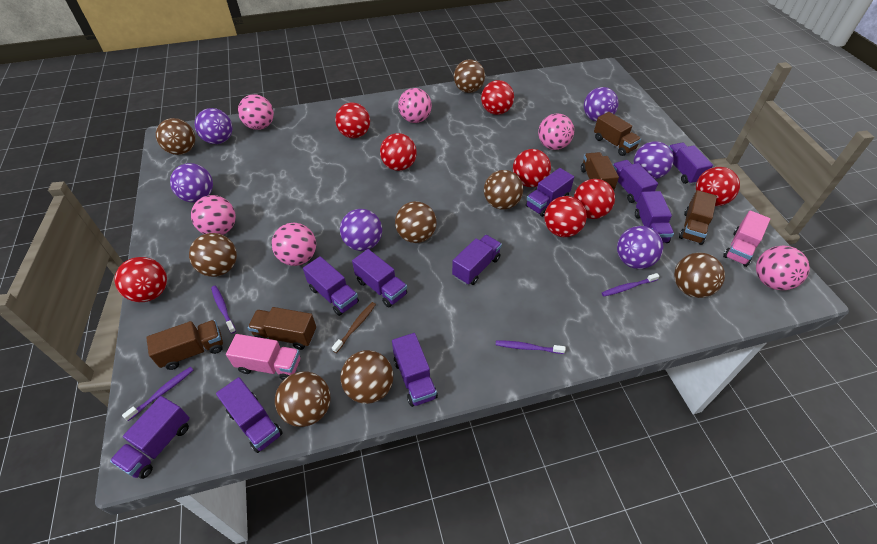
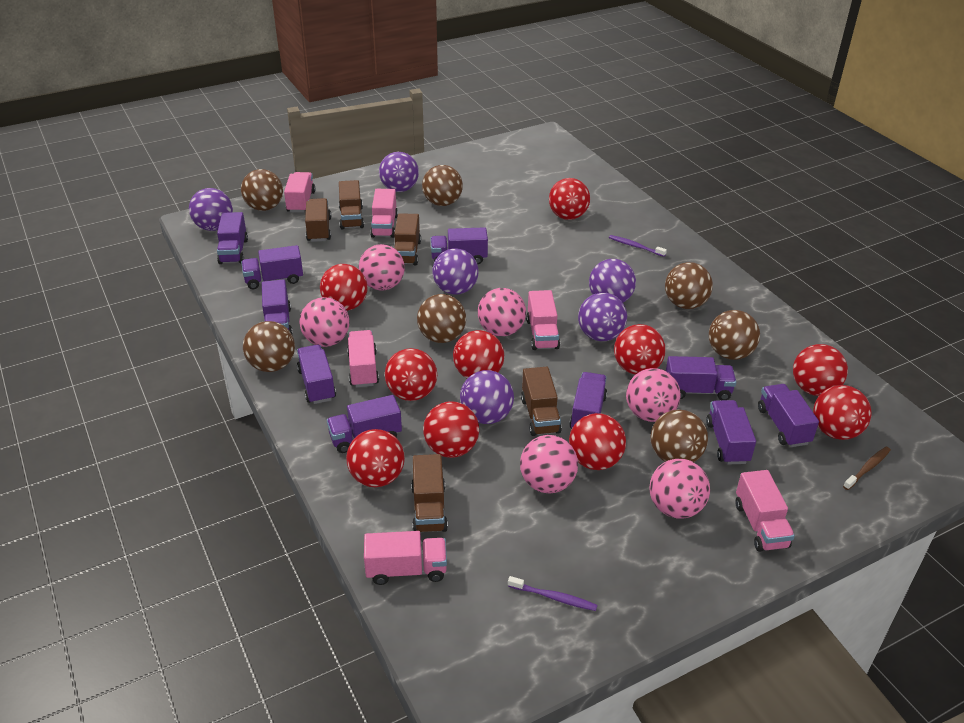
brown ball: 8 -> 7
pink truck: 2 -> 6
purple toothbrush: 4 -> 2
red ball: 8 -> 10

